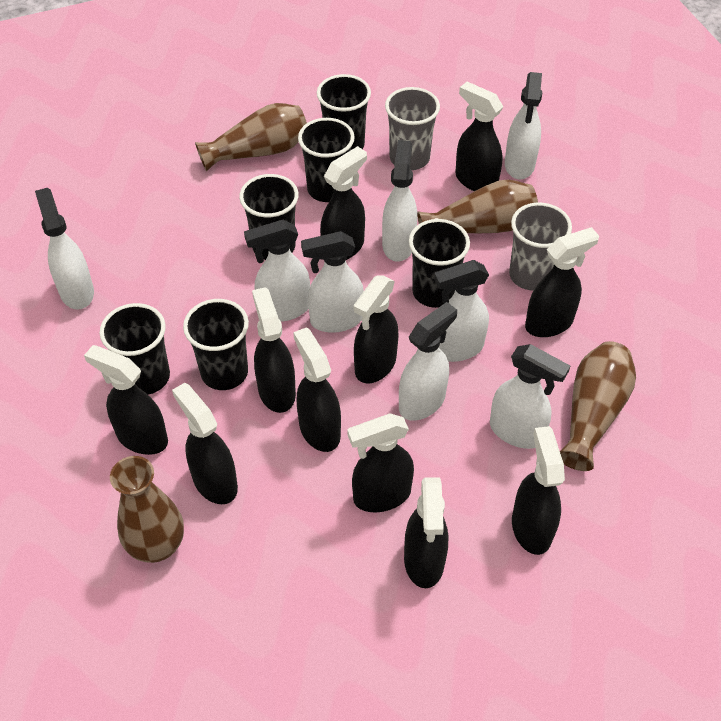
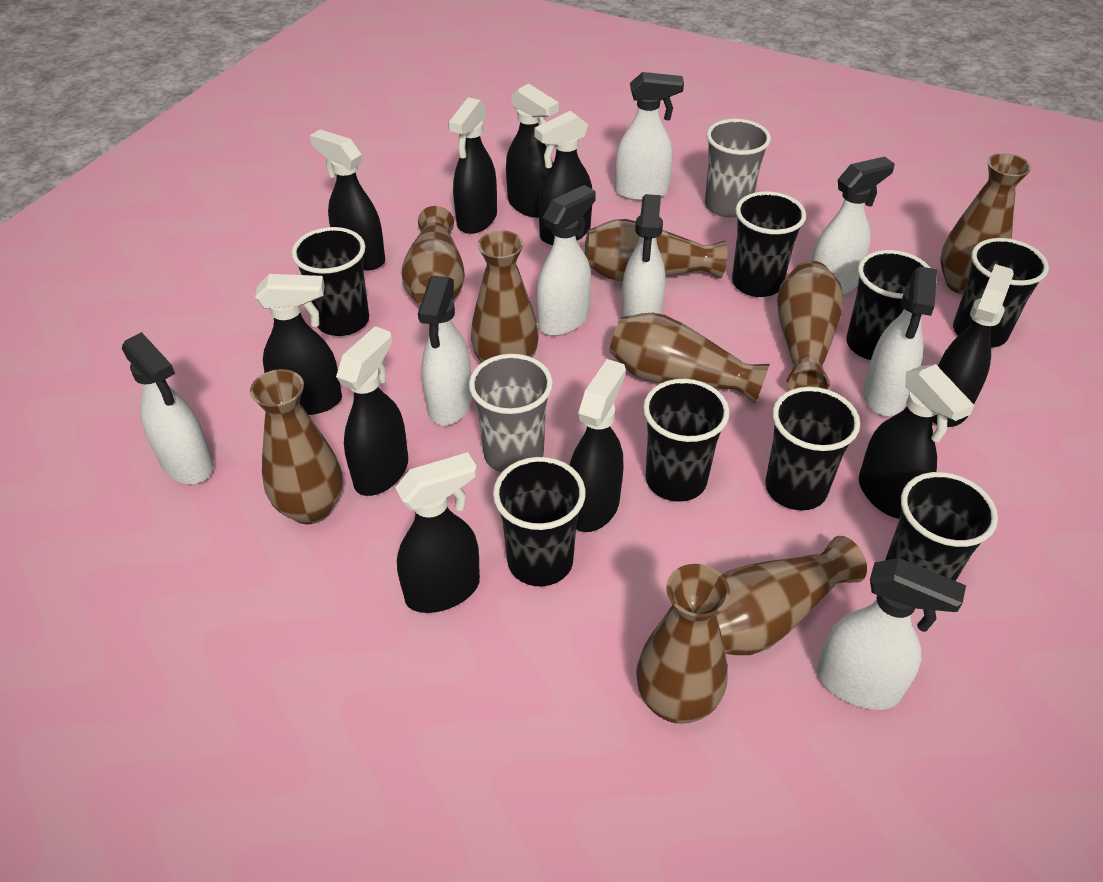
black cup: 6 -> 8
black spray bottle: 11 -> 10
brown vase: 4 -> 9

